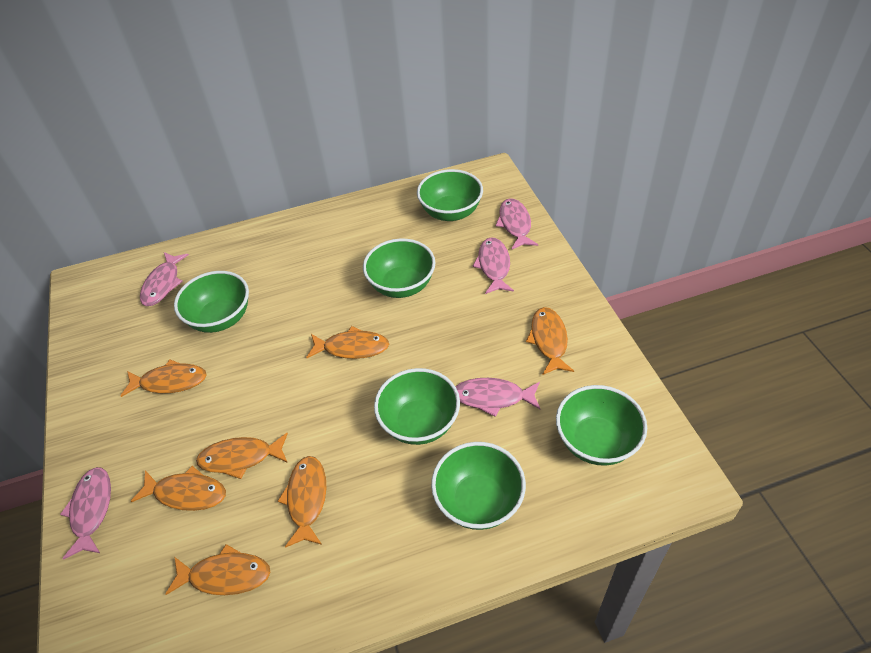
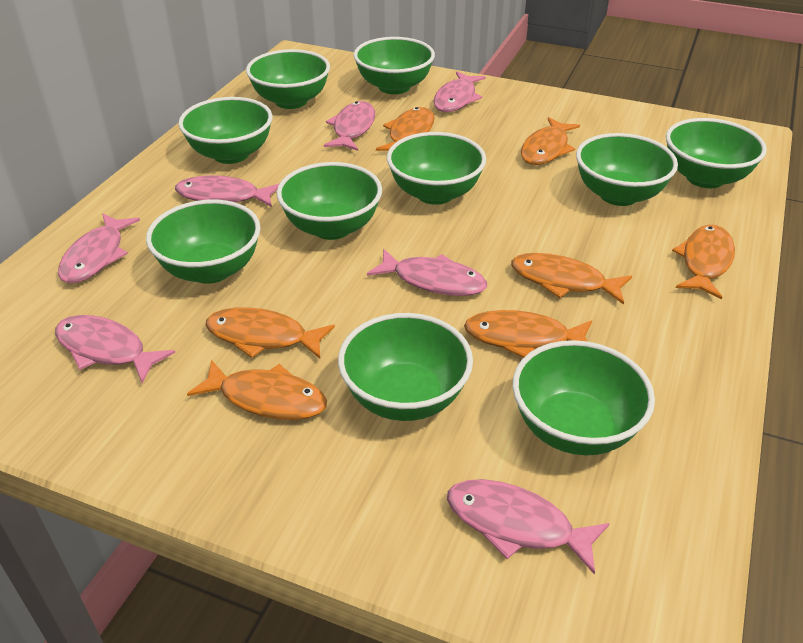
green bowl: 6 -> 10
pink fish: 5 -> 7

